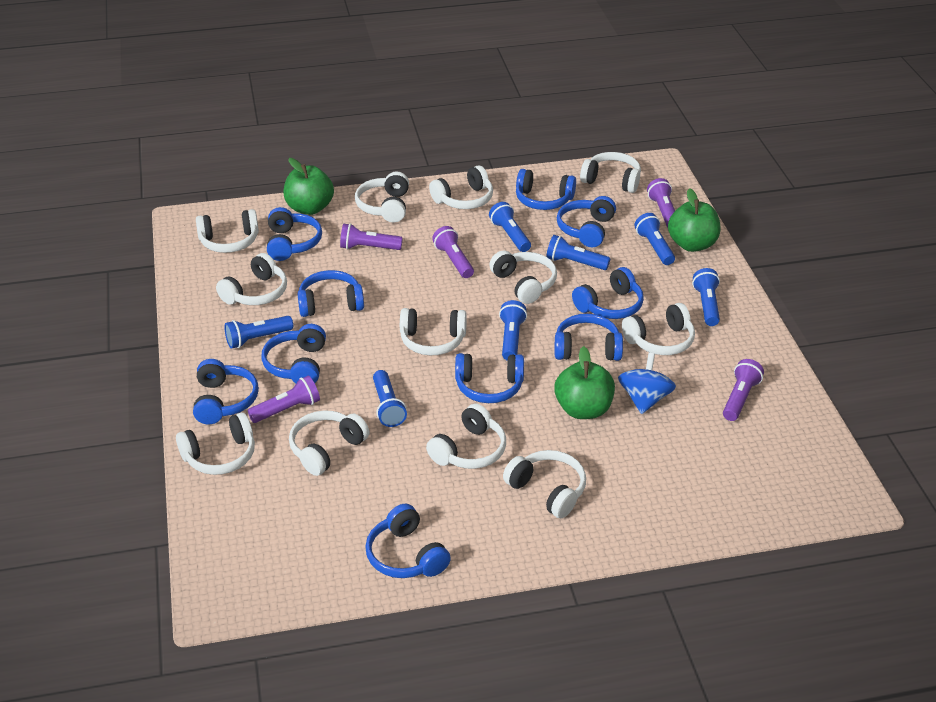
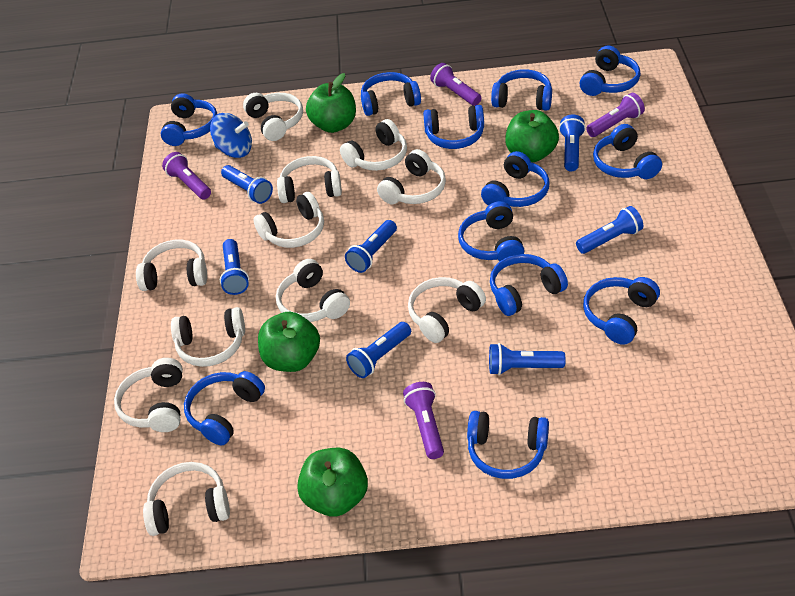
blue headphones: 10 -> 12
green apple: 3 -> 4
purple flashlight: 5 -> 4
white headphones: 12 -> 11

